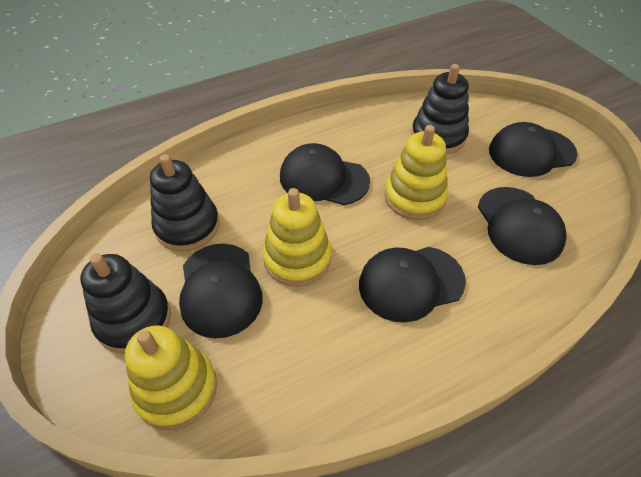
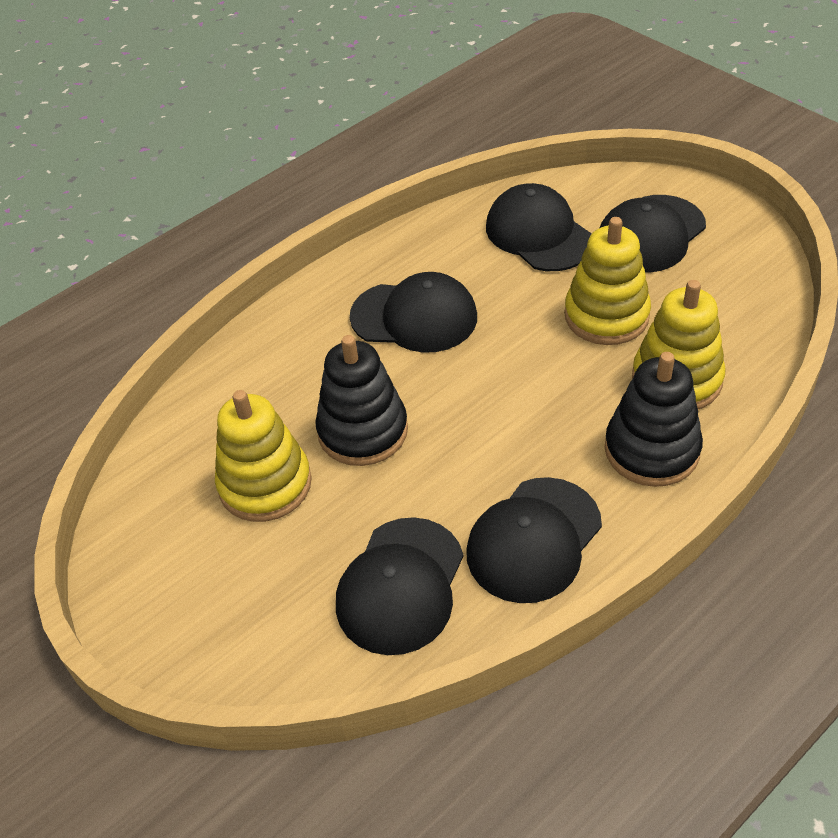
black stacking toy: 3 -> 2

